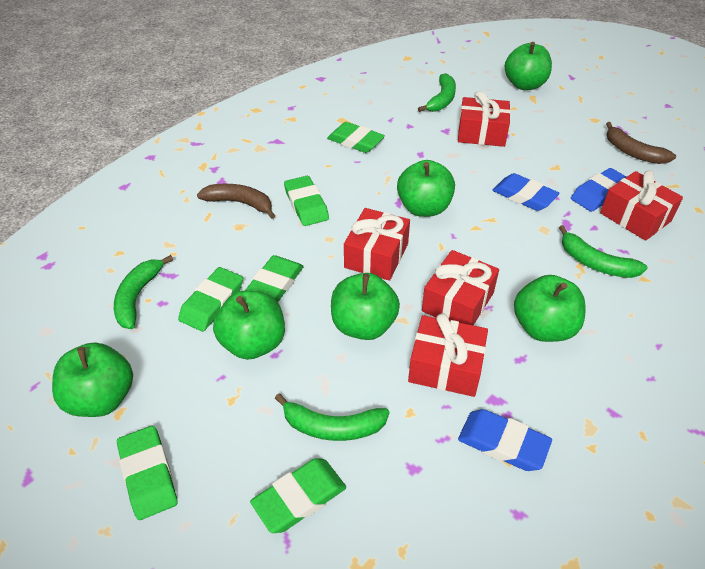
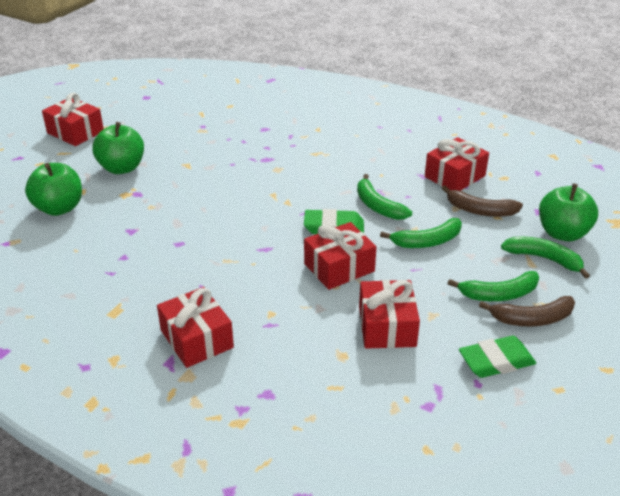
blue eraser: 3 -> 0
green apple: 6 -> 3
green eraser: 6 -> 2

